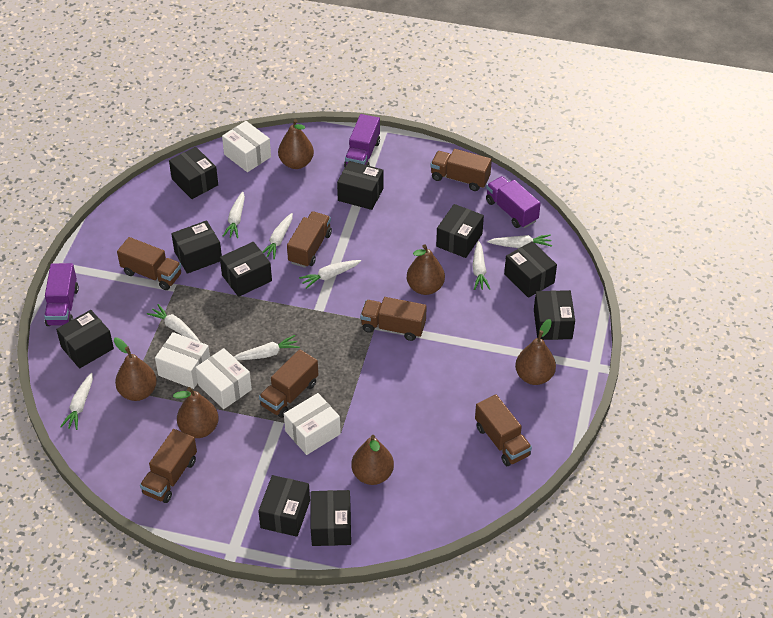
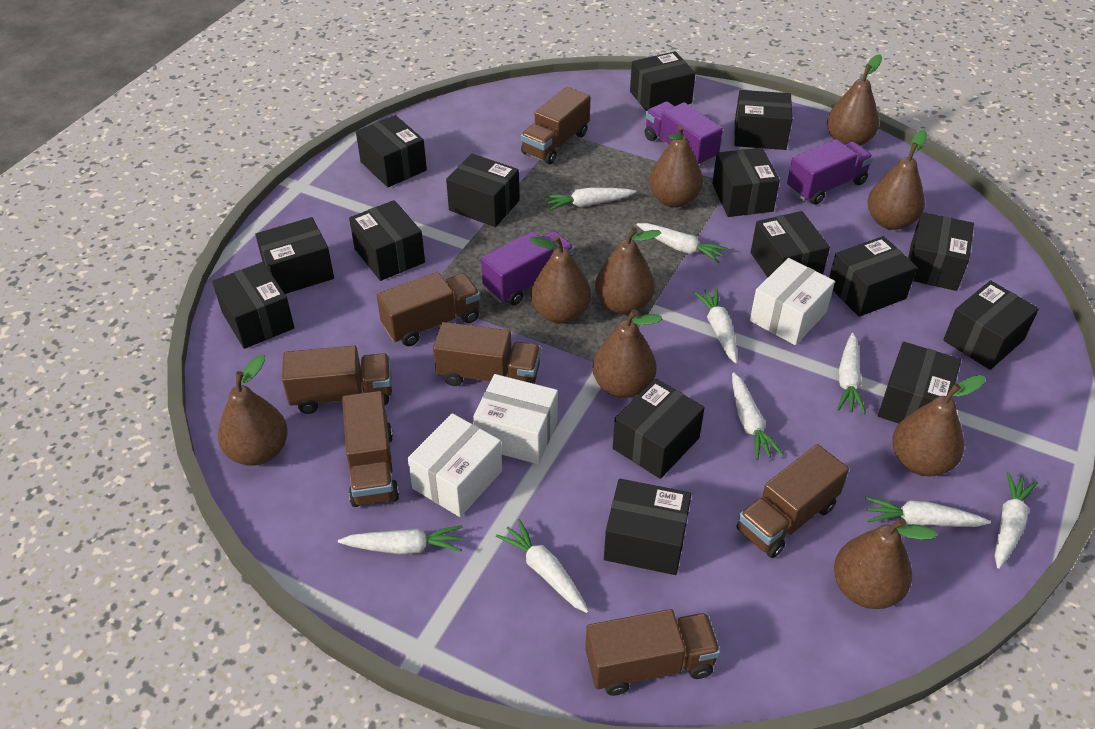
black box: 10 -> 15
brown pear: 6 -> 9
white box: 4 -> 3
white carrot: 8 -> 9

